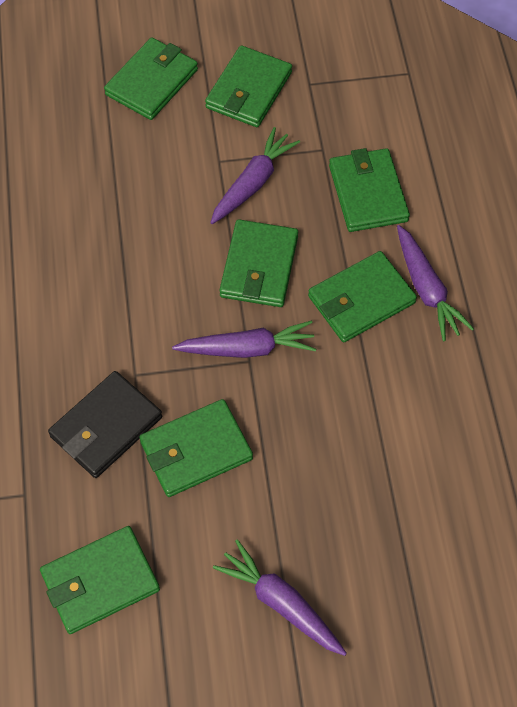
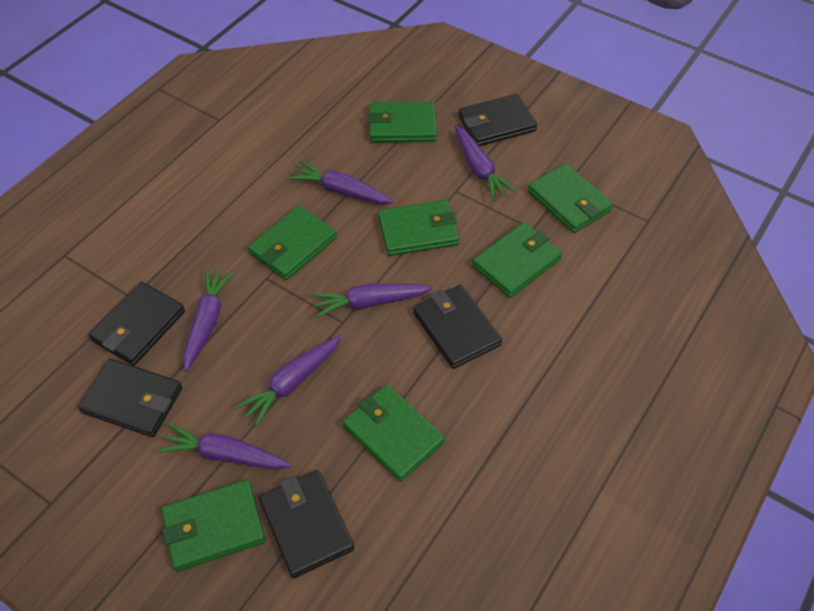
black wallet: 1 -> 5
purple carrot: 4 -> 6

